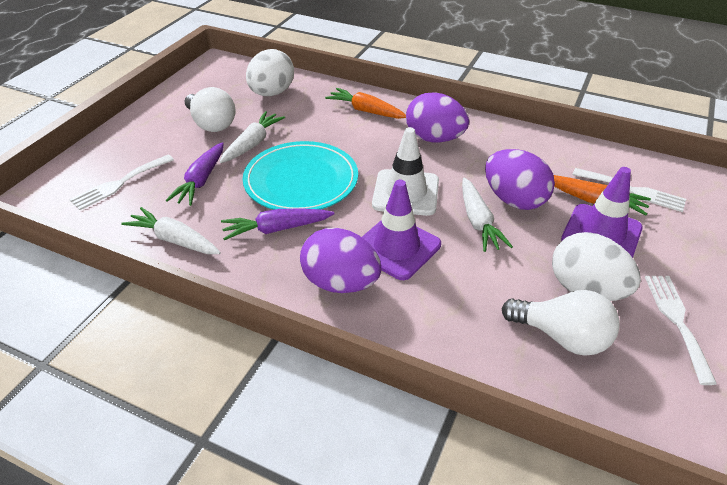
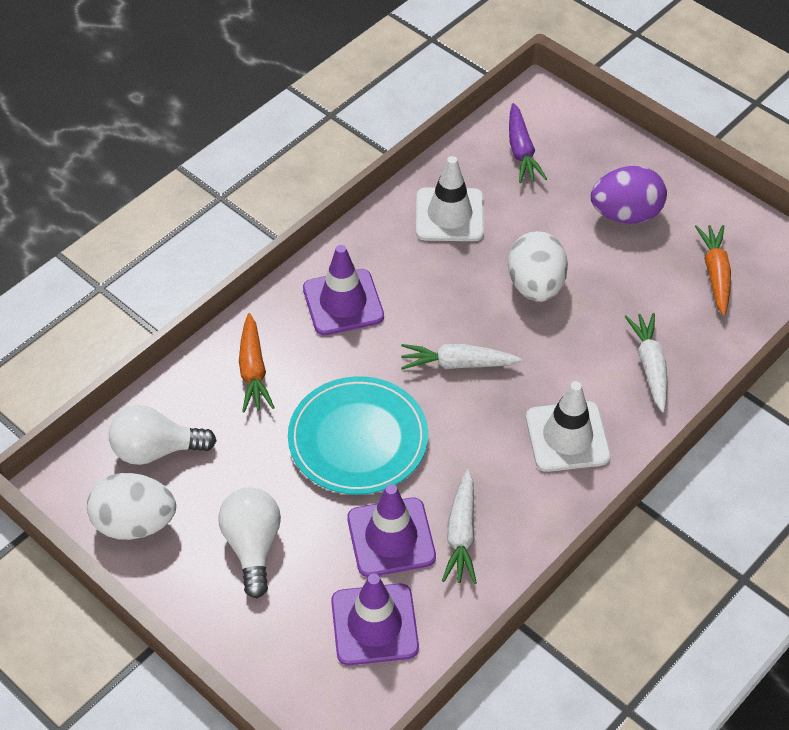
purple carrot: 2 -> 1
purple egg: 3 -> 1
purple traffic cone: 2 -> 3
white fork: 3 -> 0
white traffic cone: 1 -> 2

